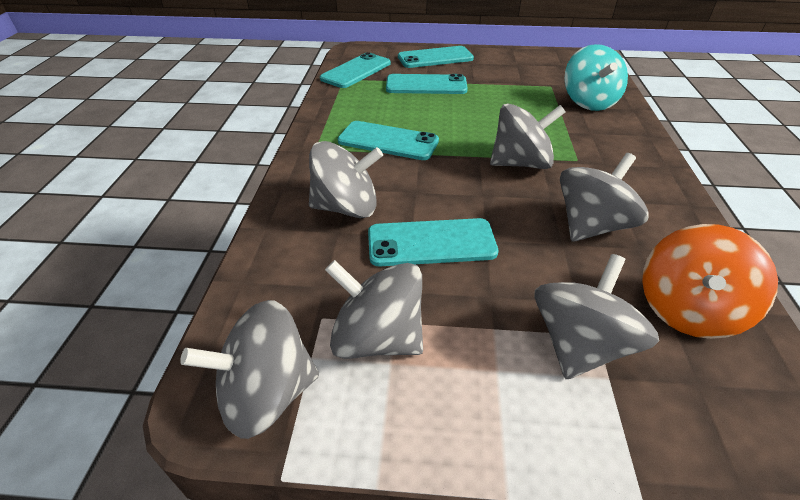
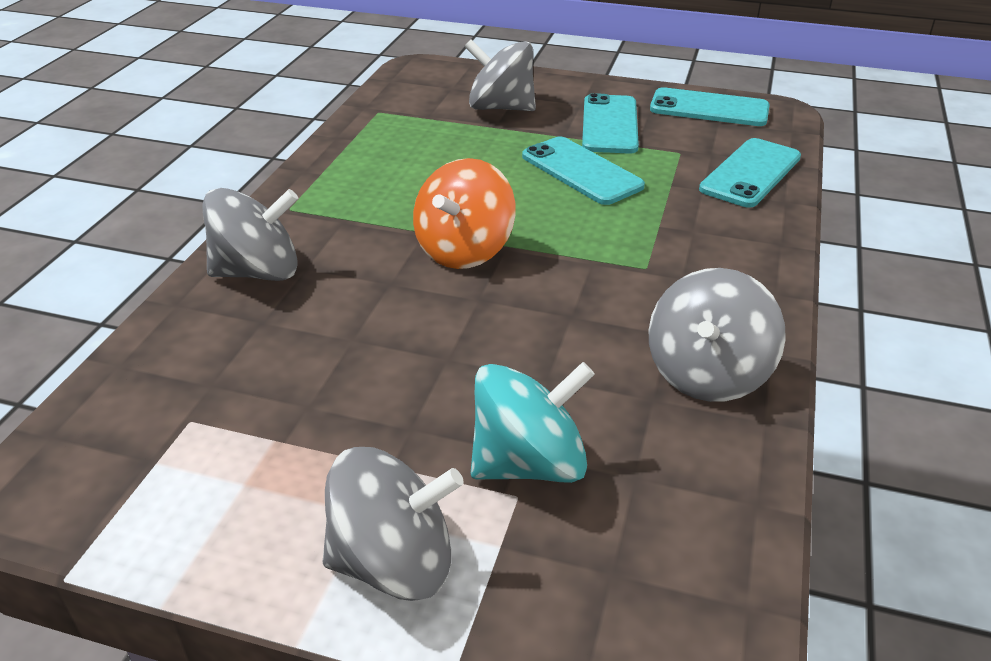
grey spinning top: 6 -> 4
turquoise phone: 5 -> 4

